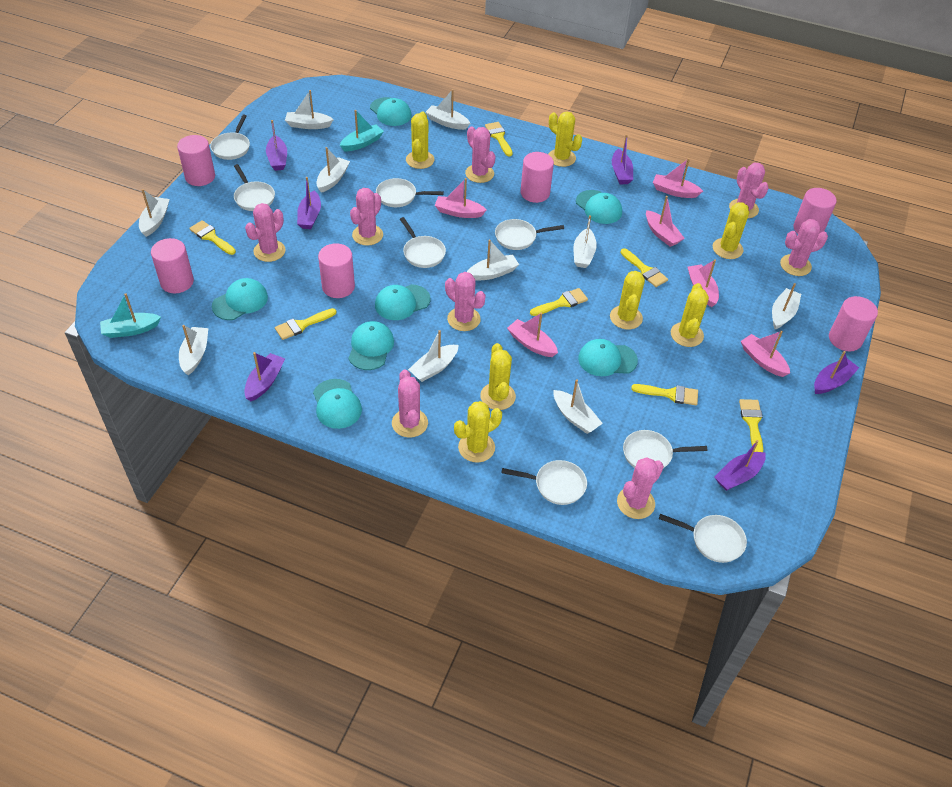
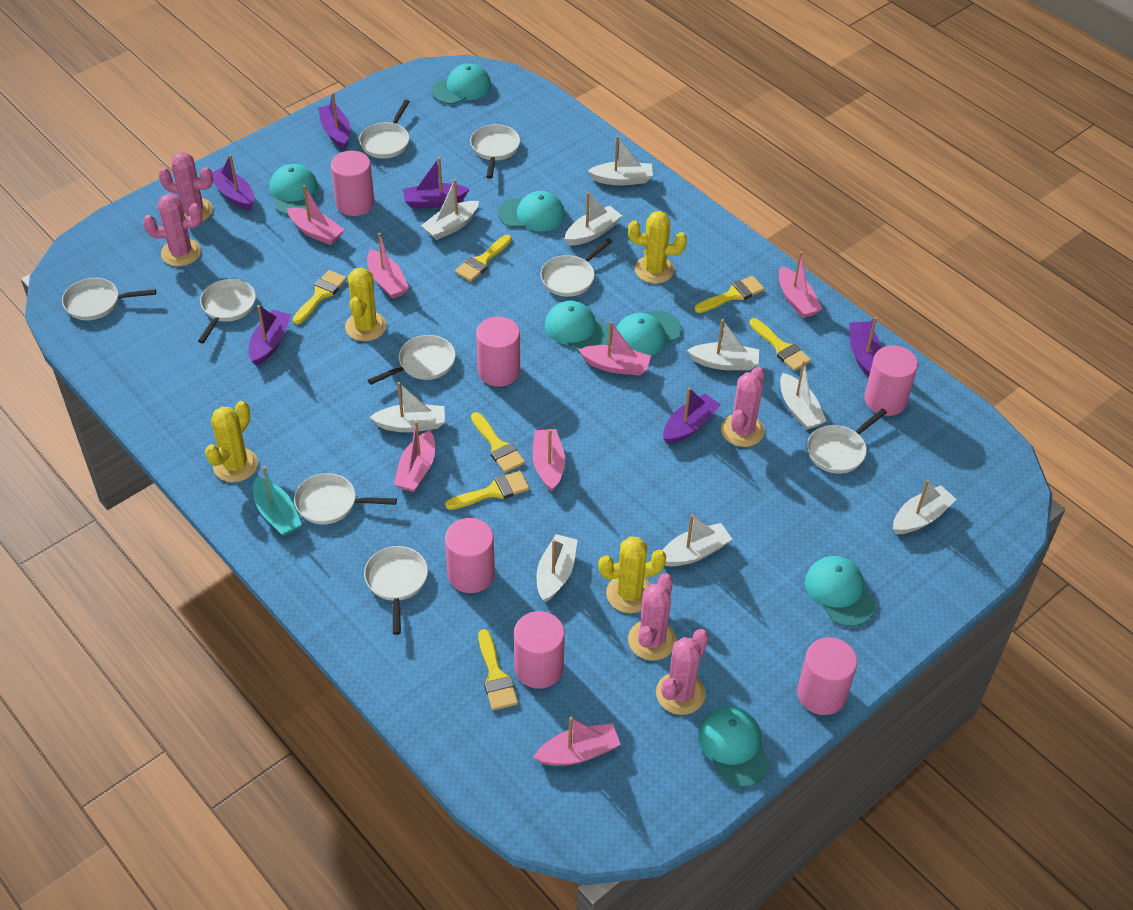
pink boat: 6 -> 7
pink cactus: 8 -> 5
turquoise boat: 2 -> 1
white boat: 10 -> 9
white pan: 8 -> 9
yellow cactus: 7 -> 4

